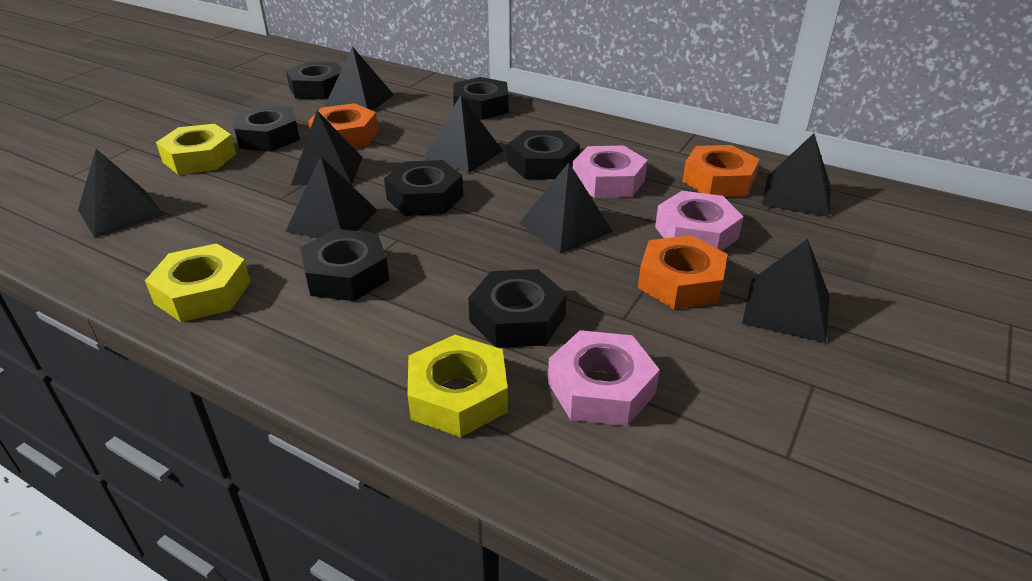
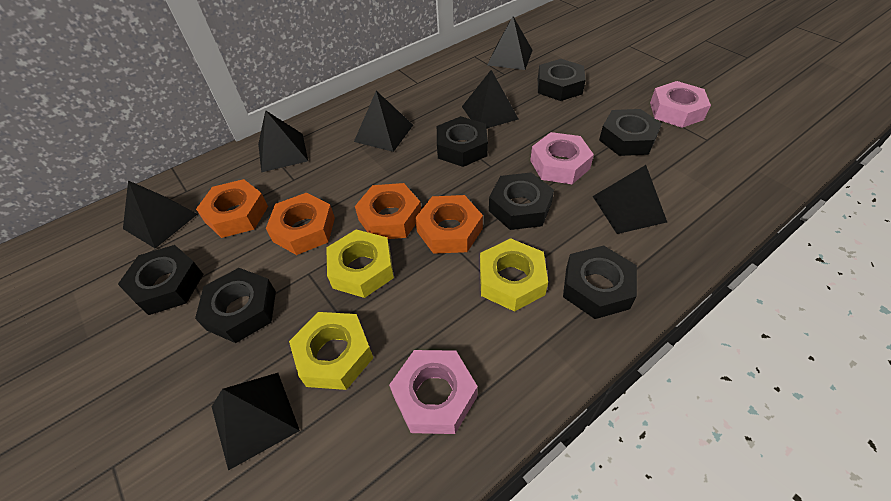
black pyramid: 8 -> 7
orange nut: 3 -> 4

